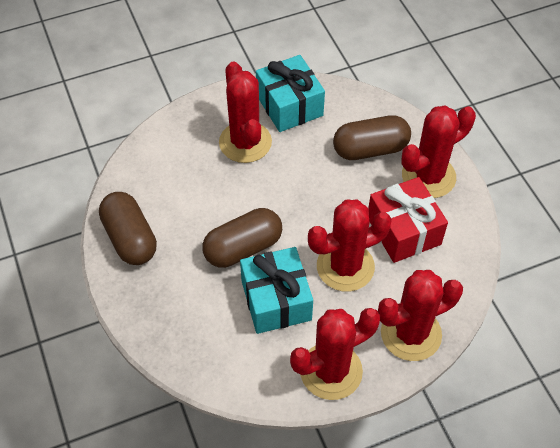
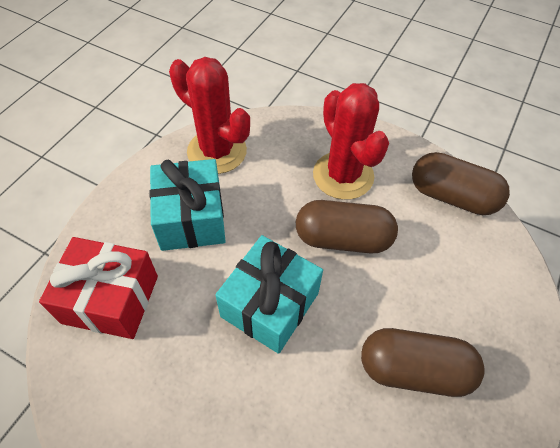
red cactus: 5 -> 2

